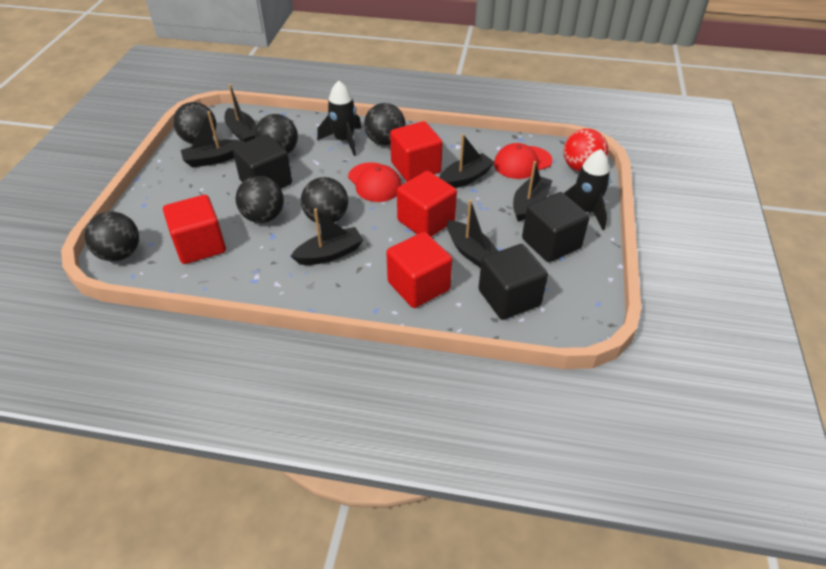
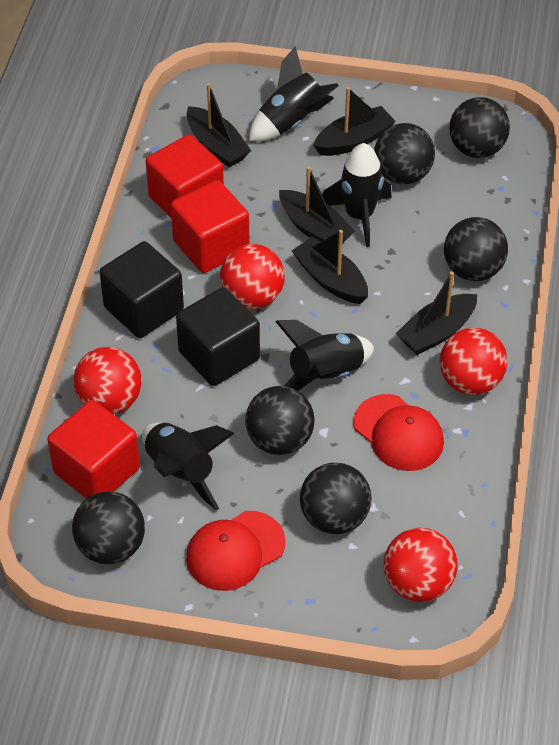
black boat: 6 -> 5
black cube: 3 -> 2
black rocket: 2 -> 4
red ball: 1 -> 4
red cube: 4 -> 3

